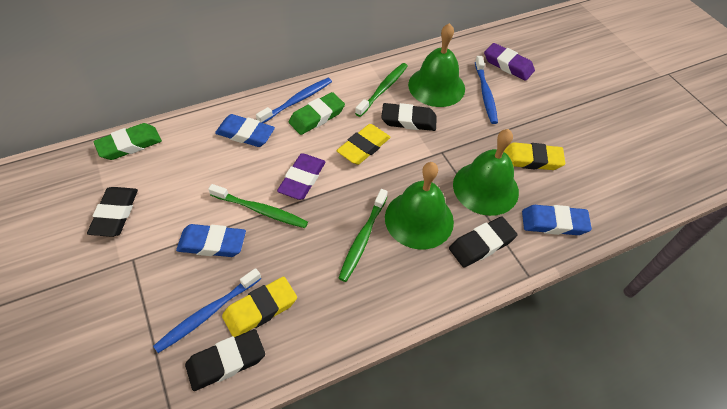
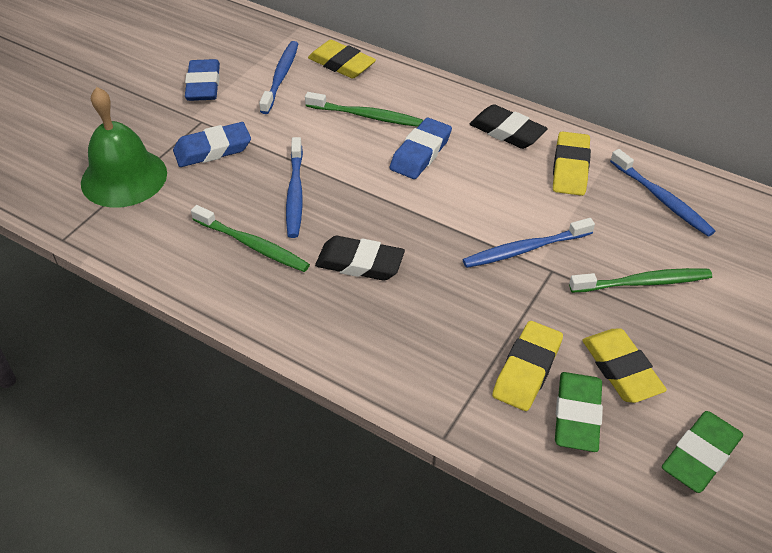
black eraser: 4 -> 2
blue toothbrush: 3 -> 4
green bell: 3 -> 1
purple eraser: 2 -> 0
yellow eraser: 3 -> 4

